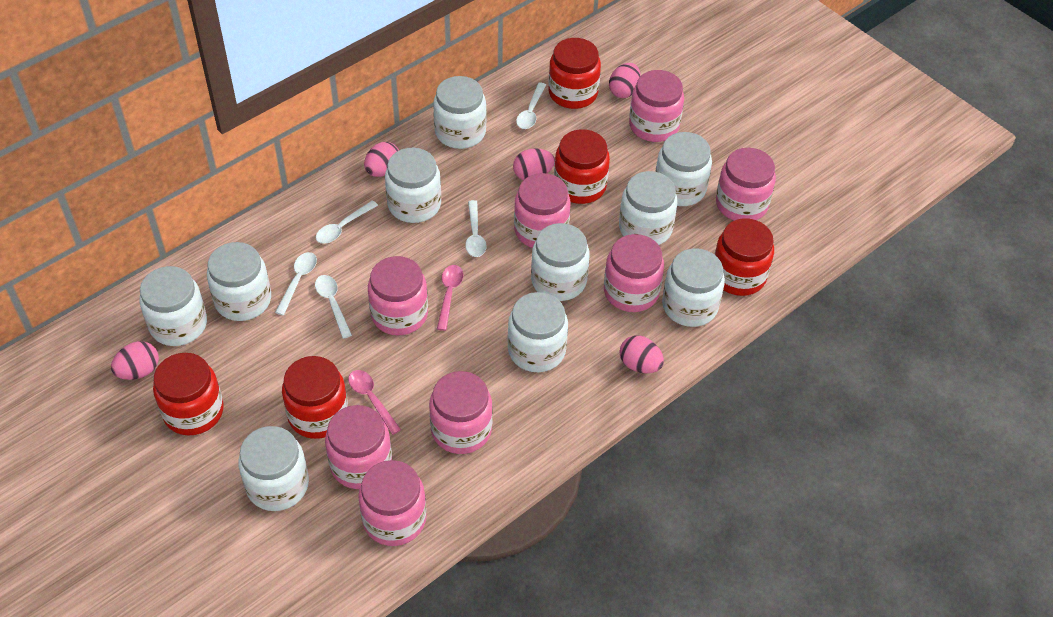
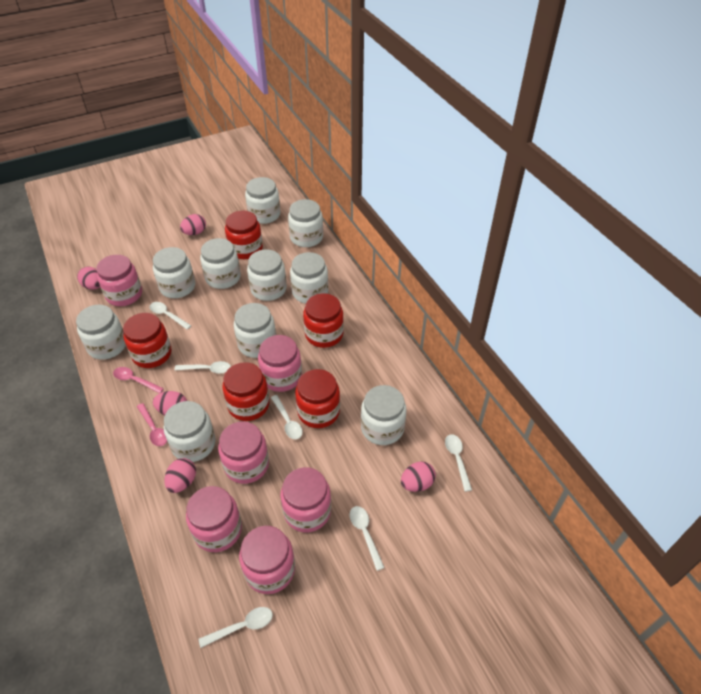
pink jar: 8 -> 6
white spoon: 5 -> 6

